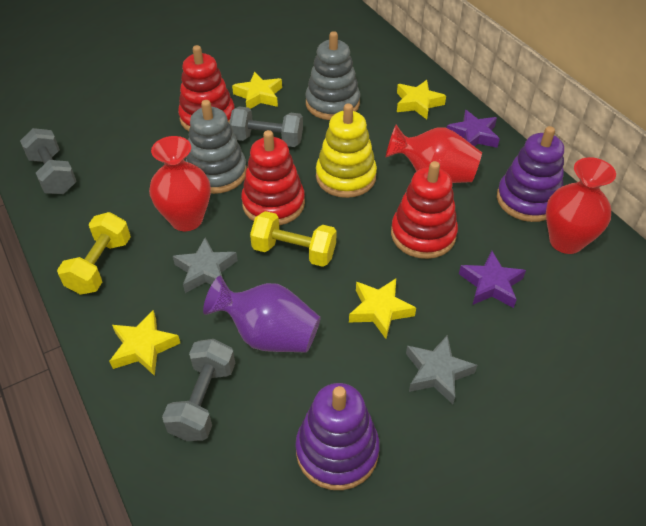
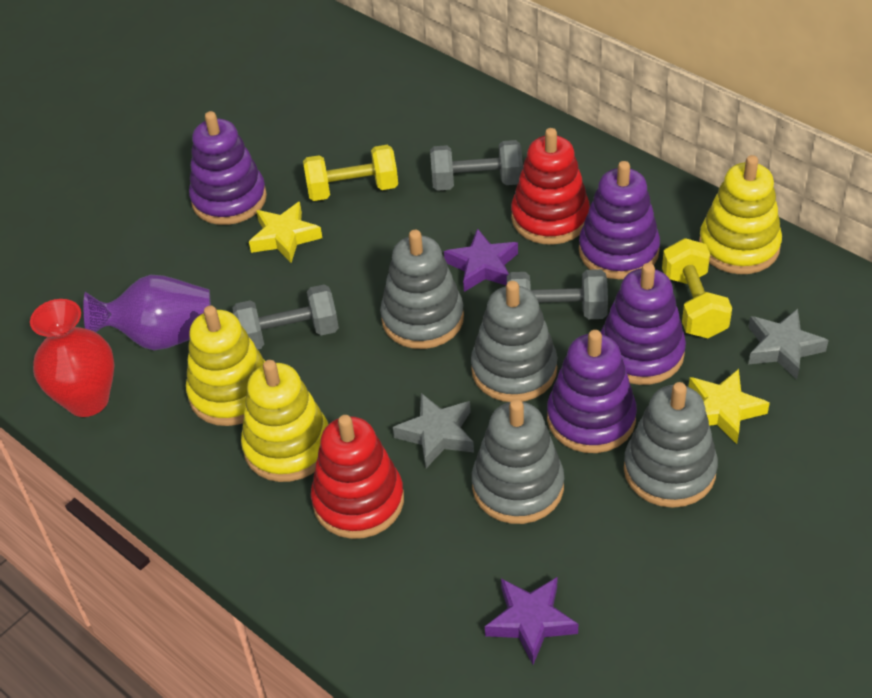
grey stacking toy: 2 -> 4
purple stacking toy: 2 -> 4
red stacking toy: 3 -> 2
red vase: 3 -> 1
yellow stacking toy: 1 -> 3
yellow star: 4 -> 2

